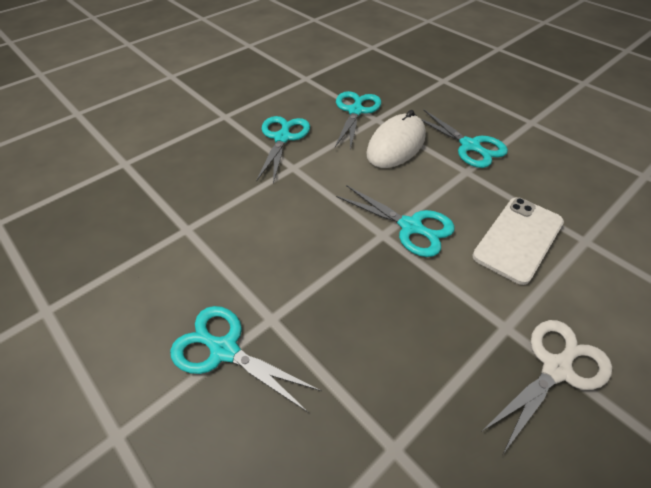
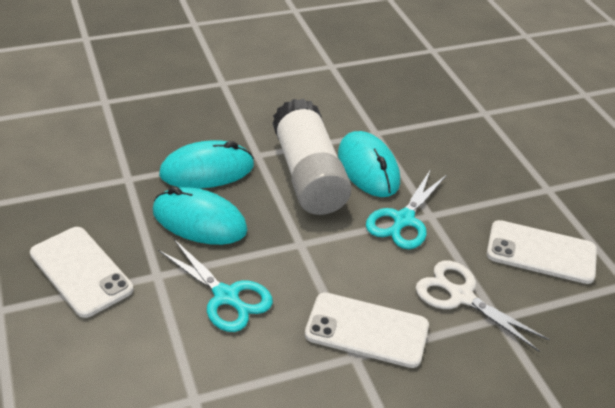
turquoise mouse: 0 -> 3
turquoise scissors: 5 -> 2
white glue stick: 0 -> 1
white mouse: 1 -> 0
white phone: 1 -> 3

